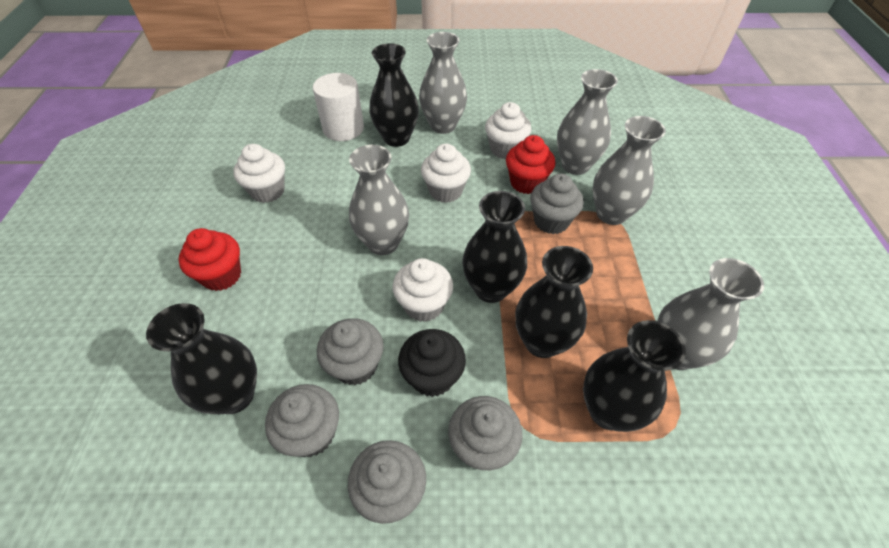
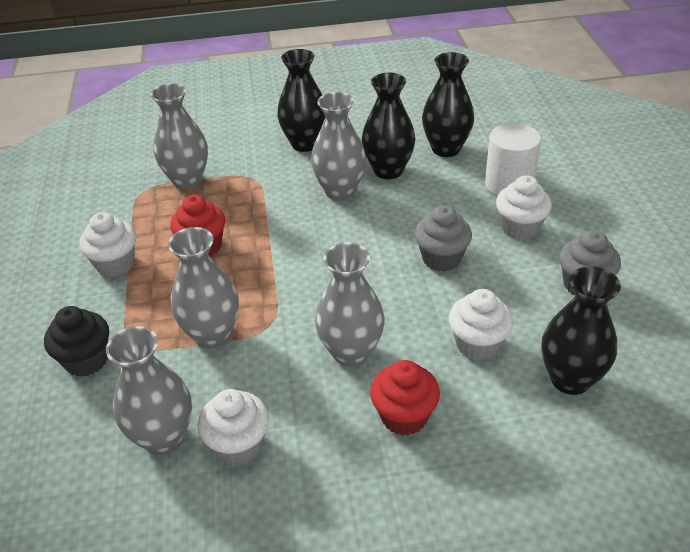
black vase: 5 -> 4
grey cupcake: 5 -> 2

